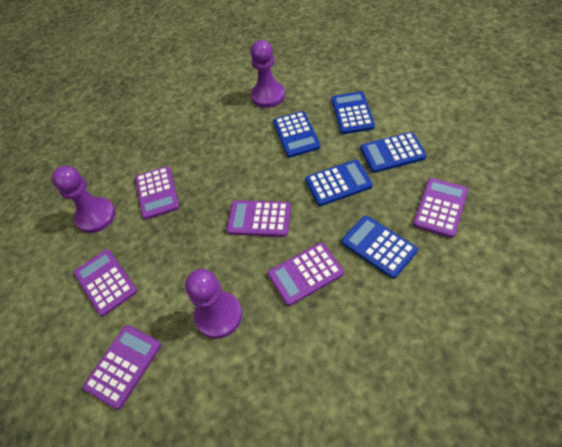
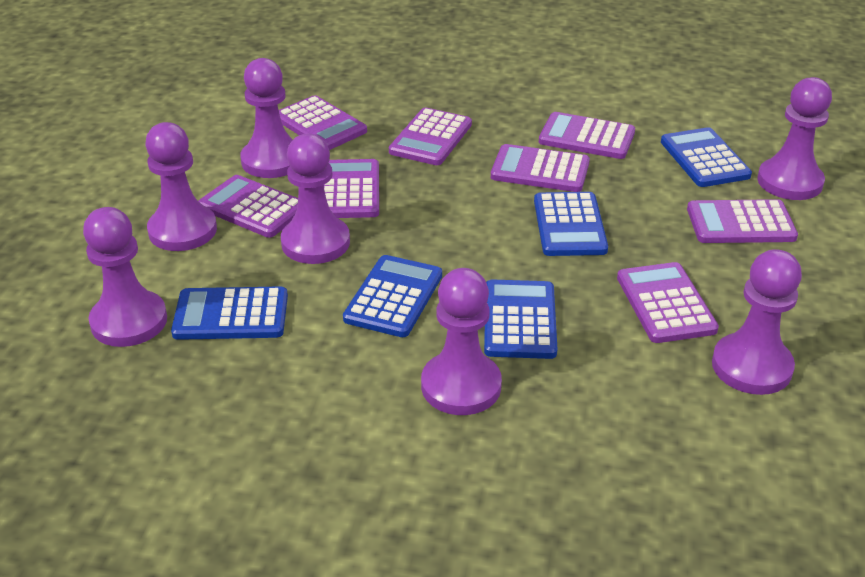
purple calculator: 6 -> 8
purple pawn: 3 -> 7

